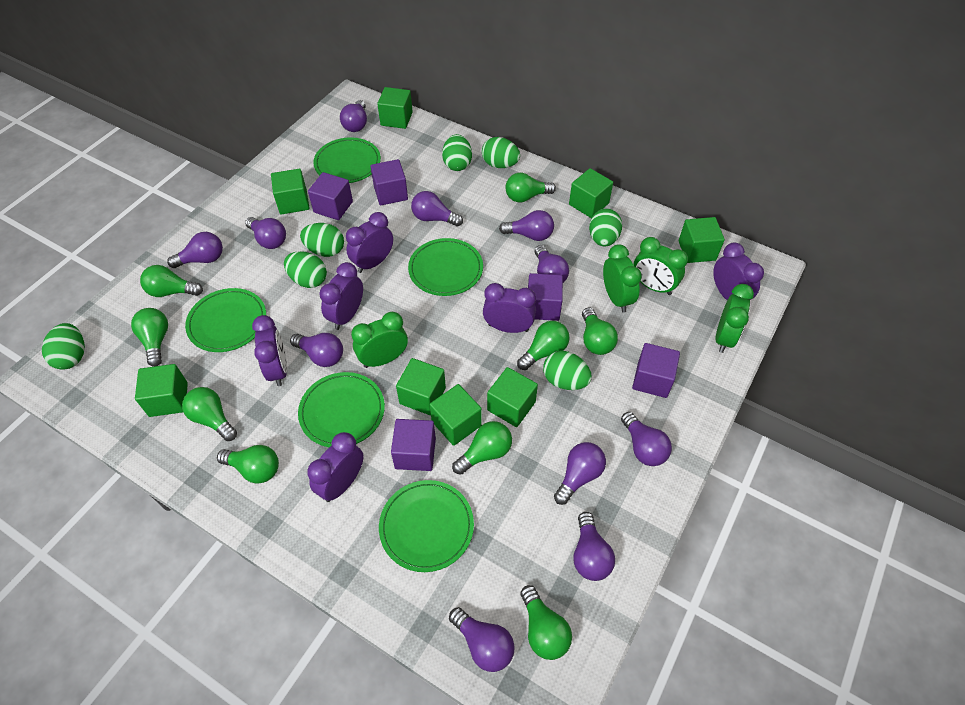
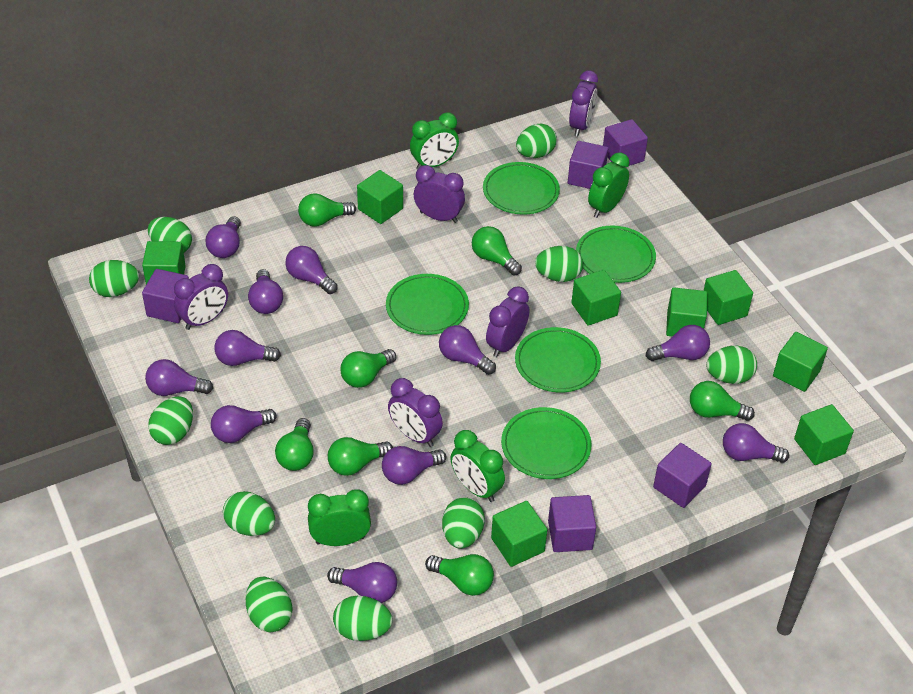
green egg: 7 -> 10
green light bulb: 9 -> 7
purple clock: 6 -> 5

